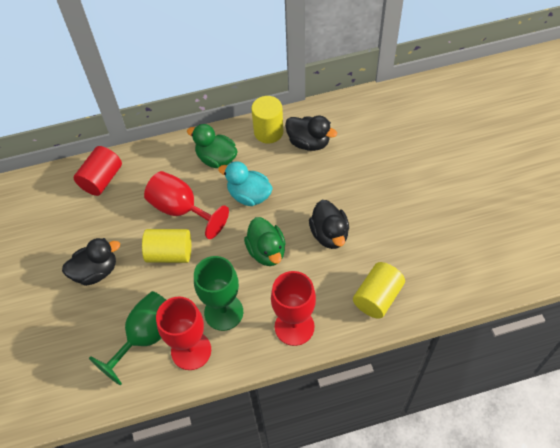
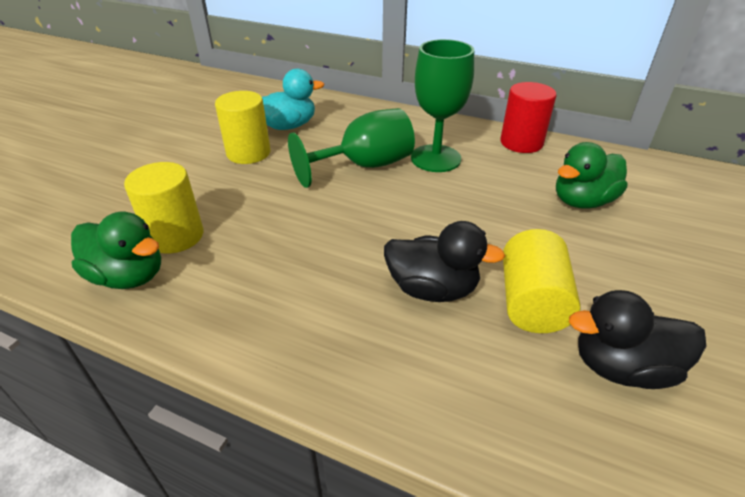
black duck: 3 -> 2
red goblet: 3 -> 0

